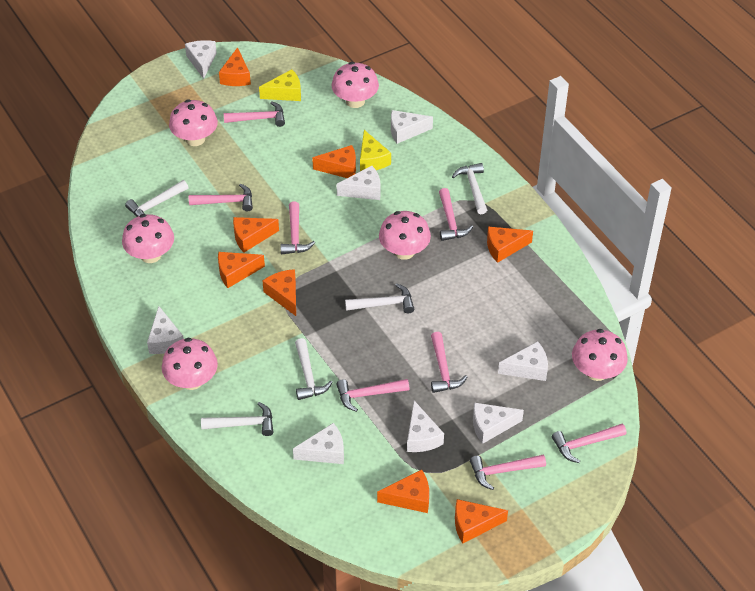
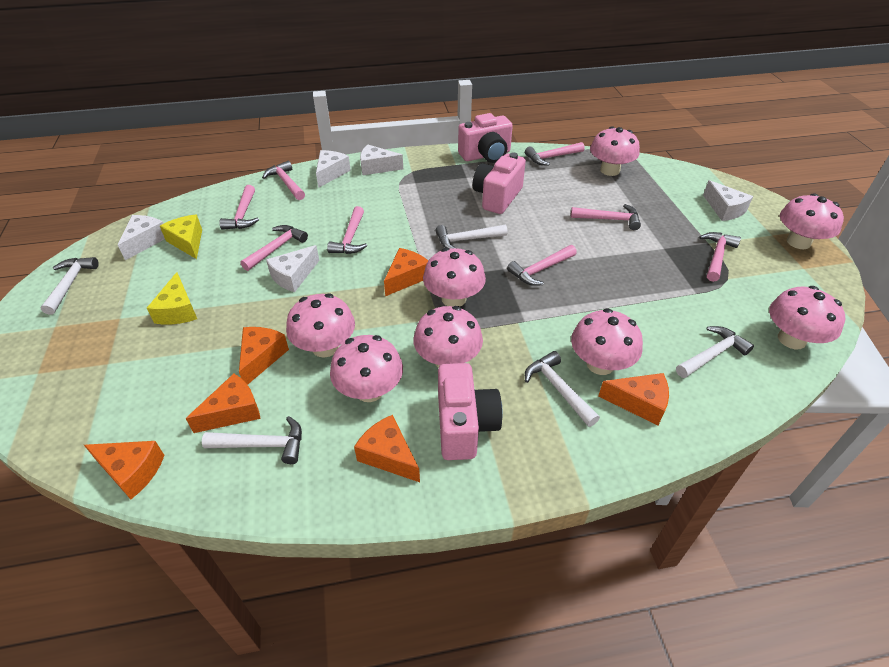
orange cheese: 8 -> 6
pink camera: 0 -> 3
pink mushroom: 6 -> 8
white cheese: 8 -> 5

